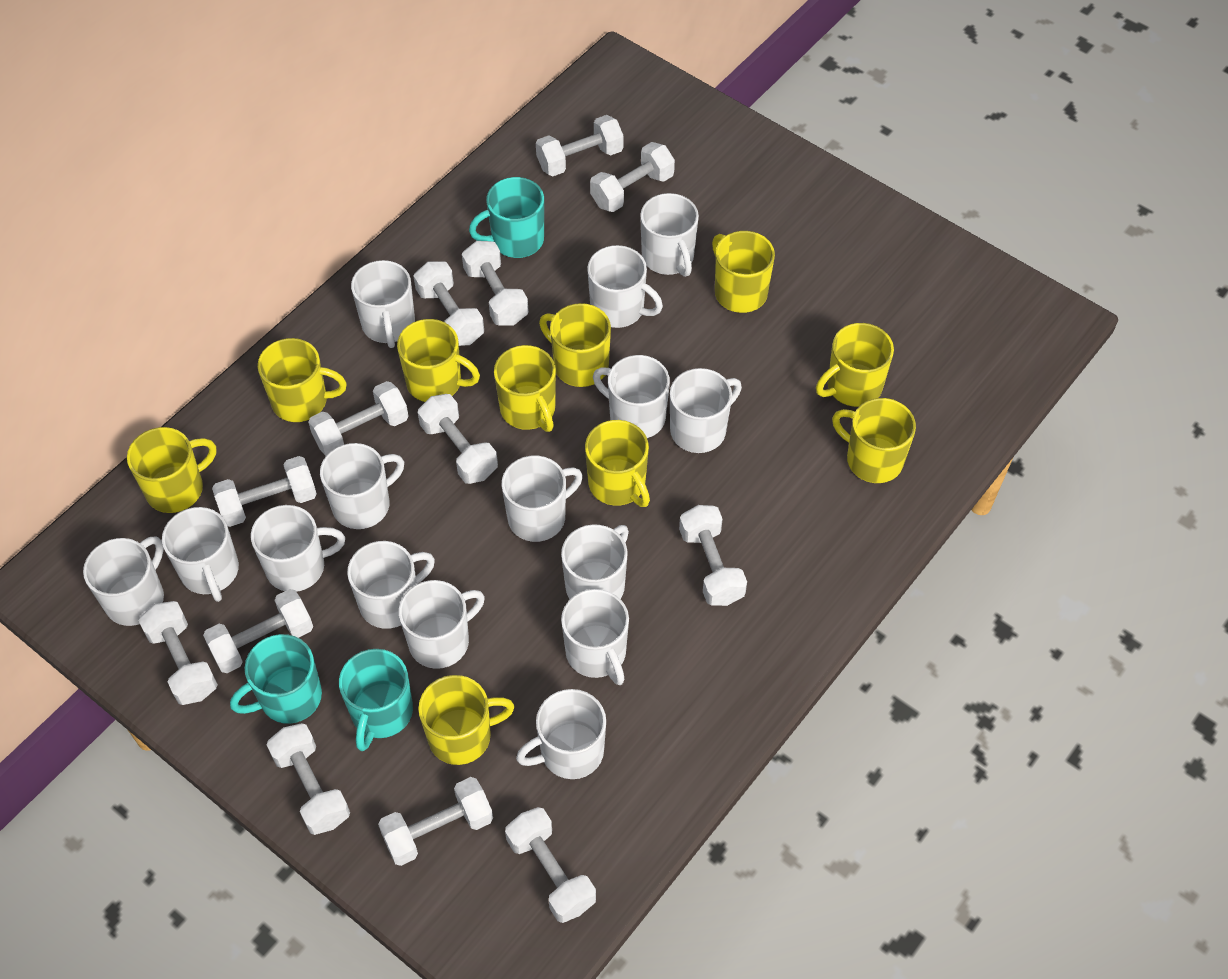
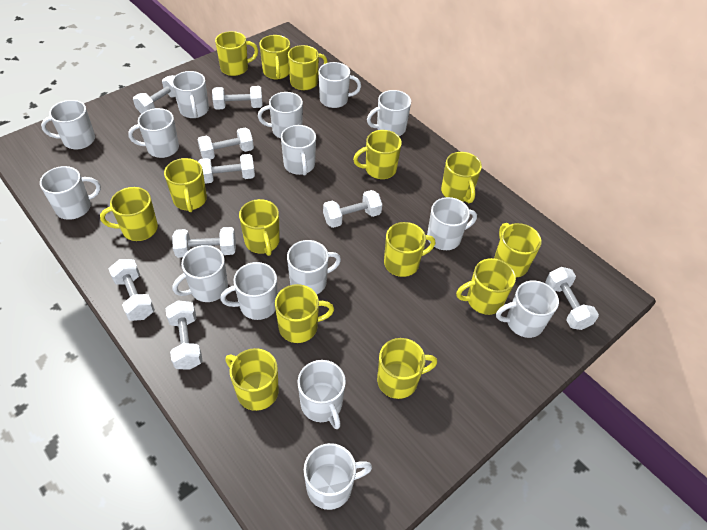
turquoise mug: 3 -> 0
white dumbbell: 13 -> 9
yellow mug: 10 -> 14

